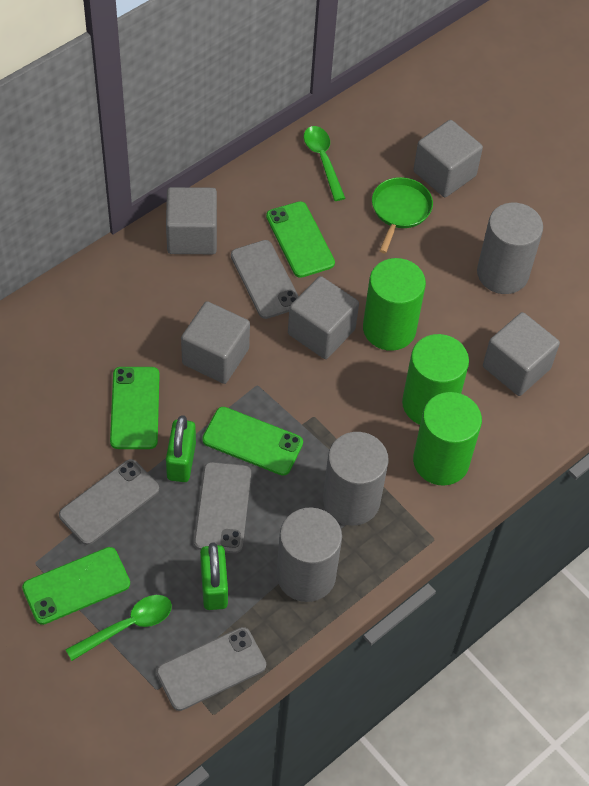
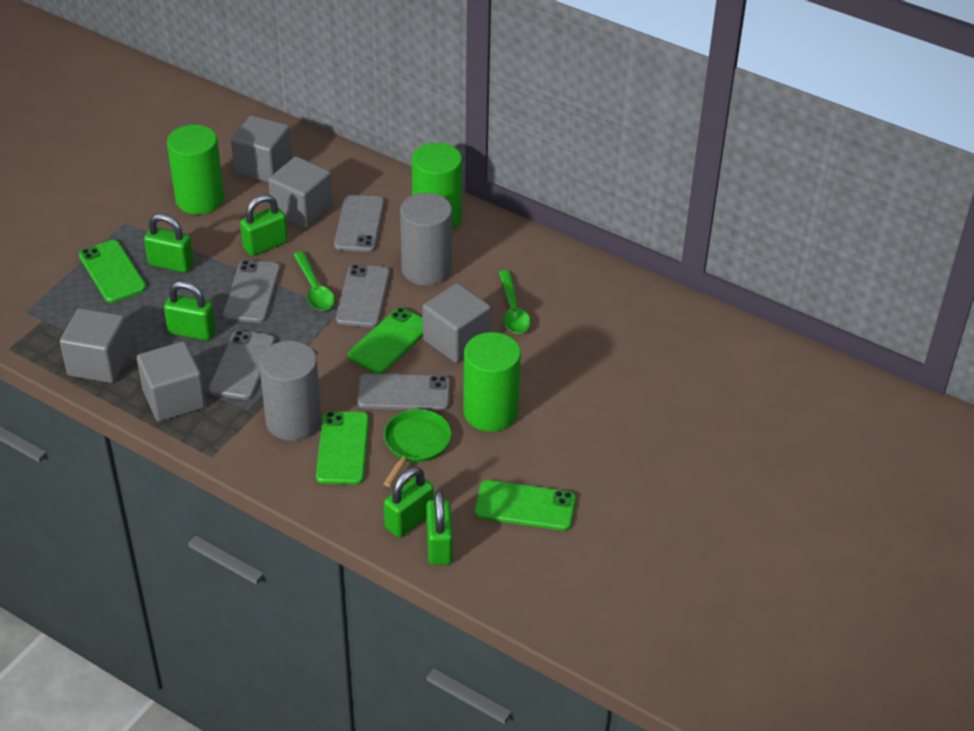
green padlock: 2 -> 5
grey cylinder: 3 -> 2
grey phone: 4 -> 5

